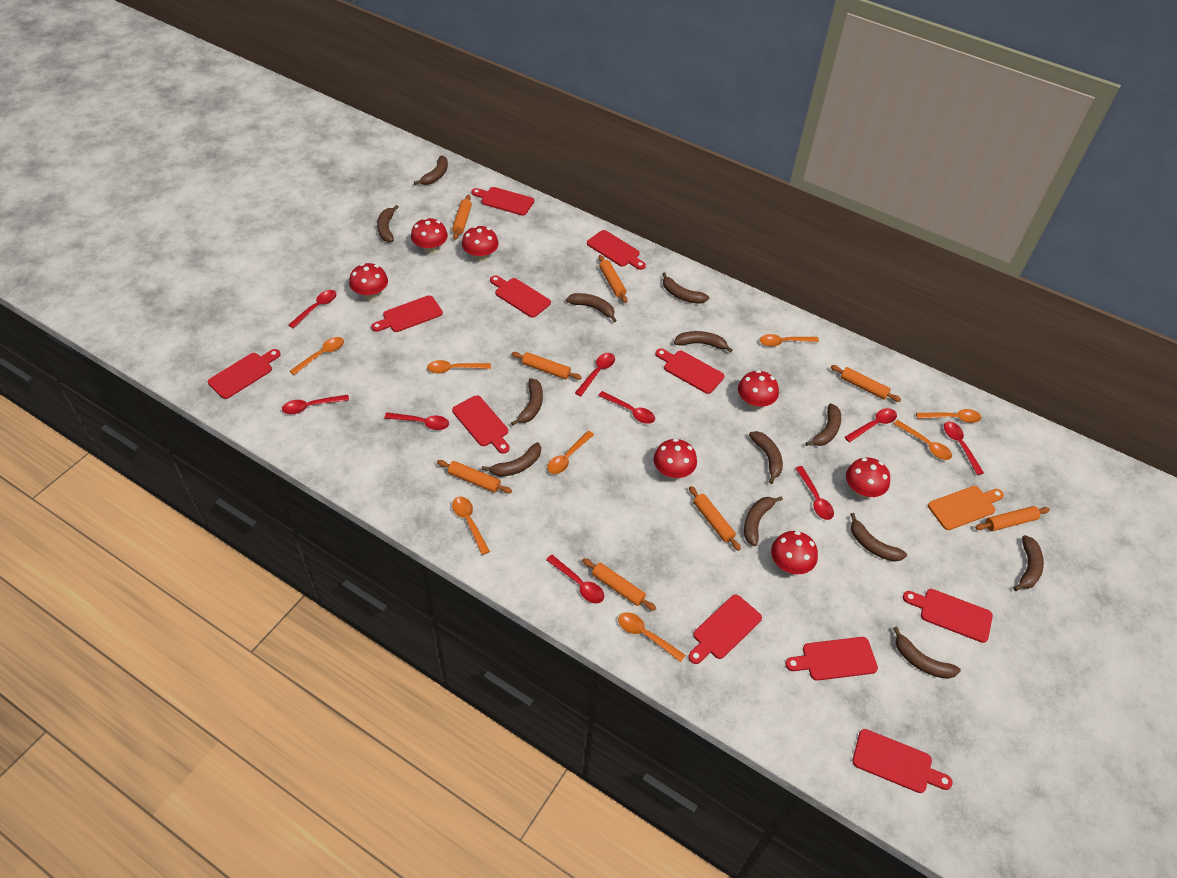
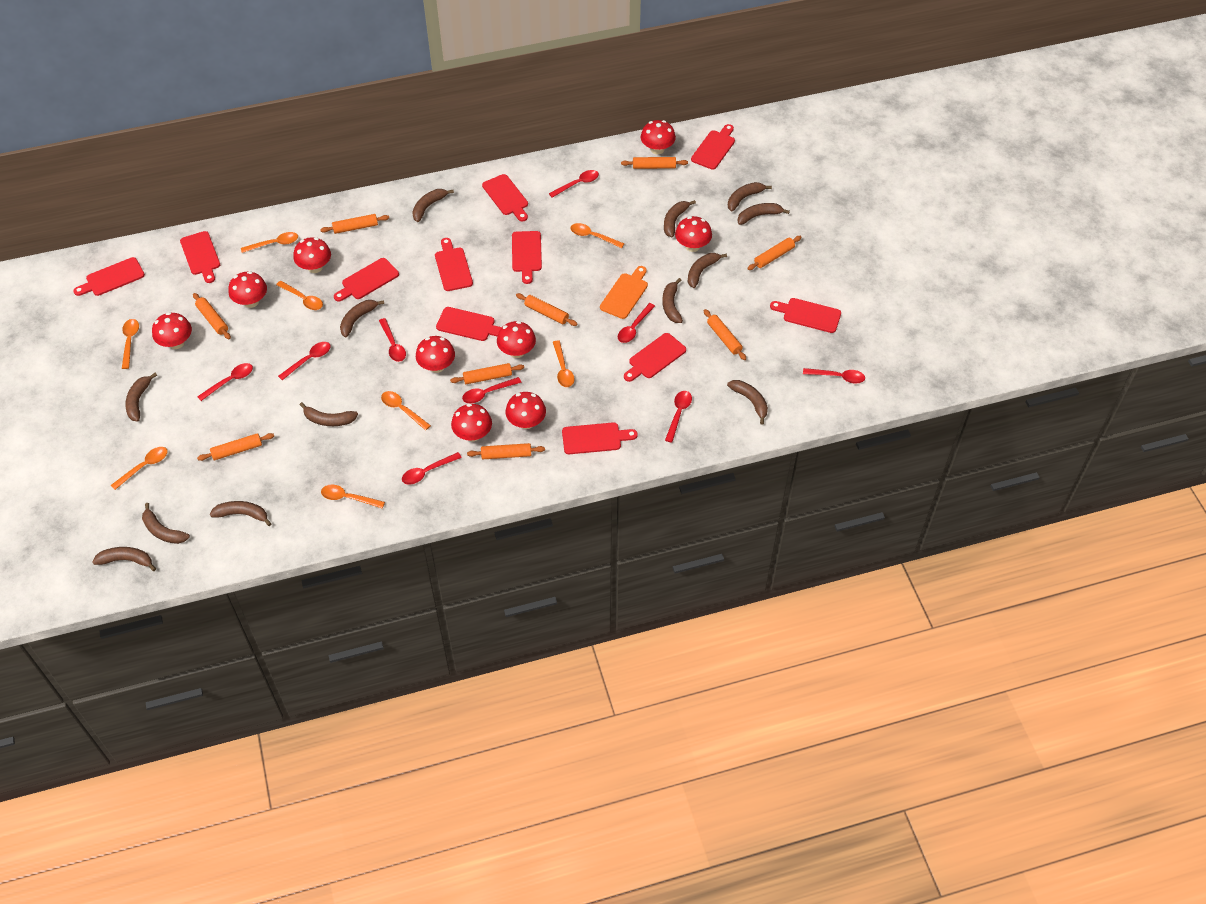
orange rolling pin: 8 -> 9
red mushroom: 7 -> 9

